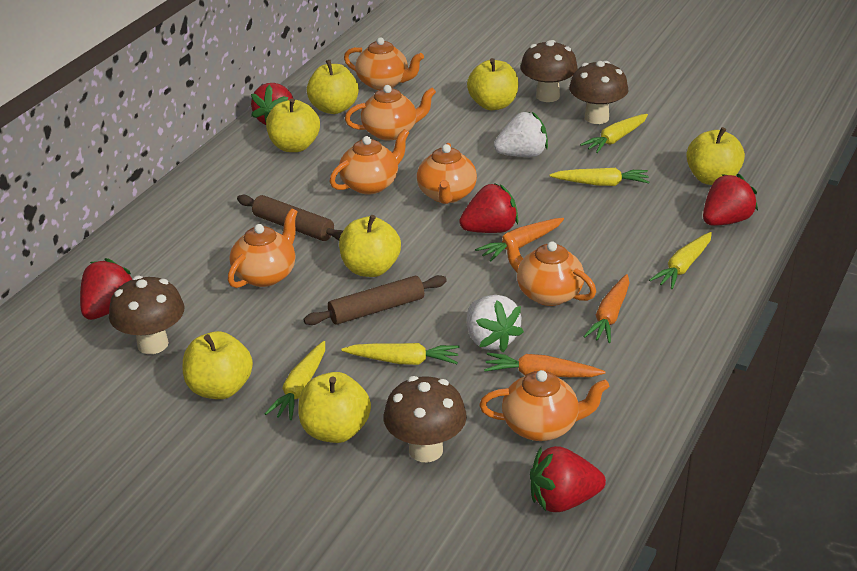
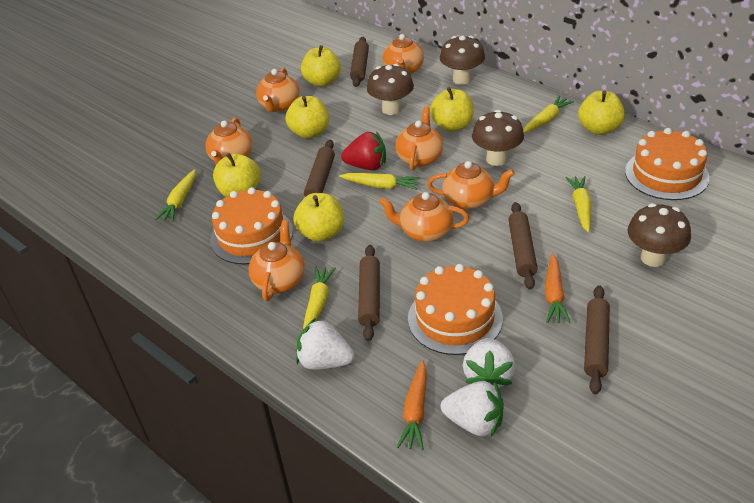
brown rolling pin: 2 -> 5
orange cake: 0 -> 3
orange carrot: 3 -> 2
red strawberry: 5 -> 1
white strawberry: 2 -> 3
yellow apple: 7 -> 6

